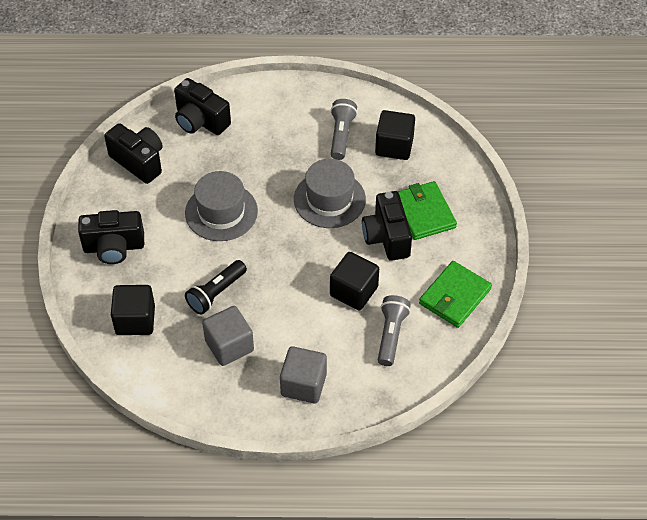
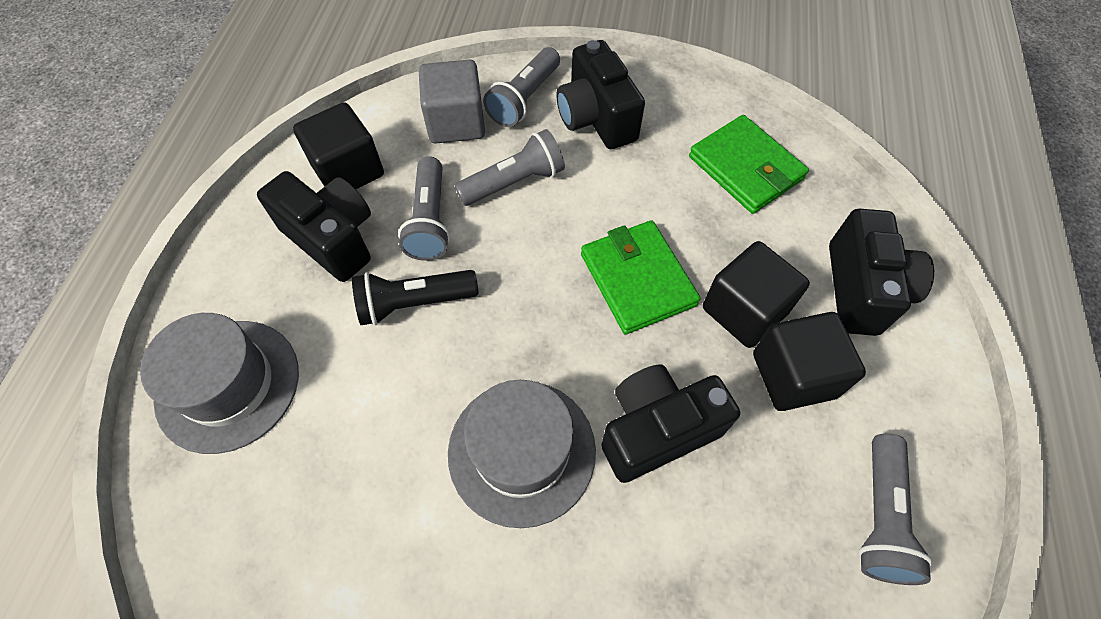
grey cube: 2 -> 1
grey flashlight: 2 -> 4

